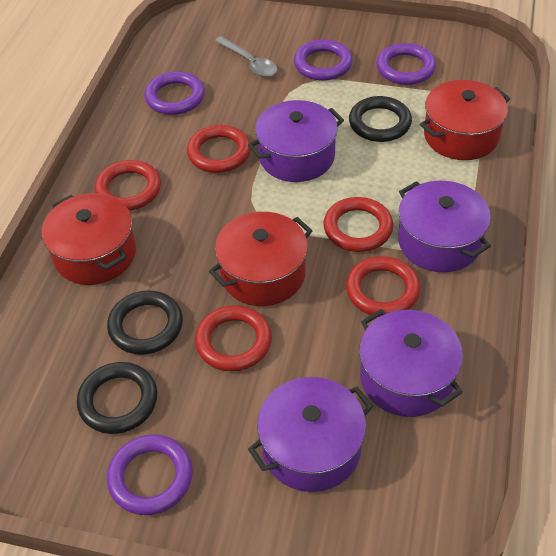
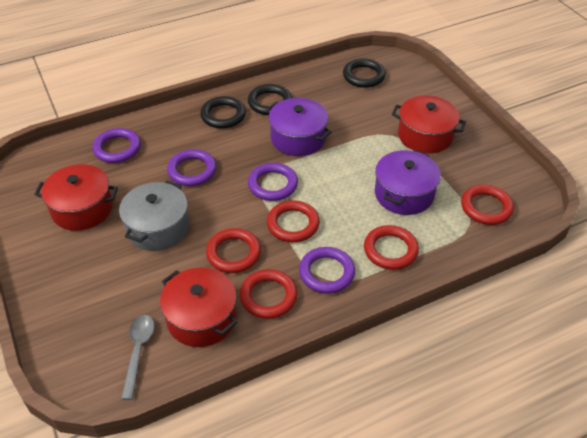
grey pot: 0 -> 1
purple pot: 4 -> 2

